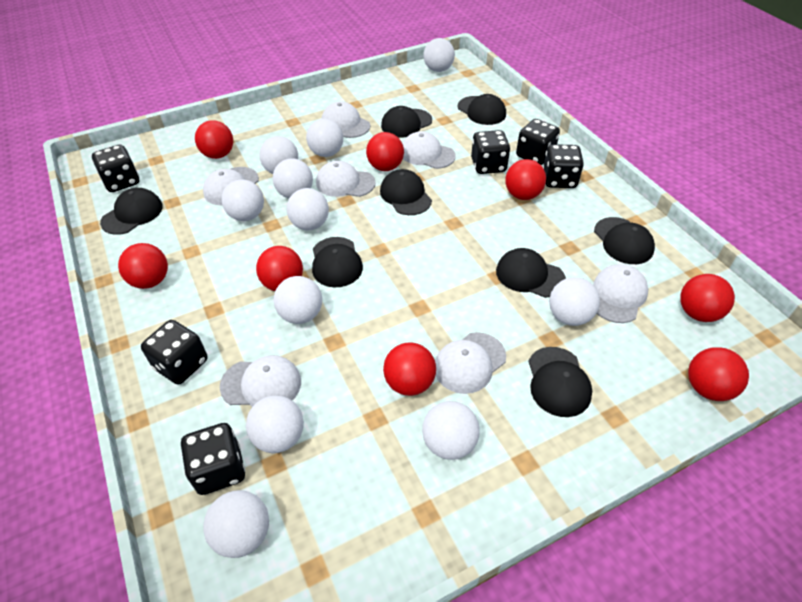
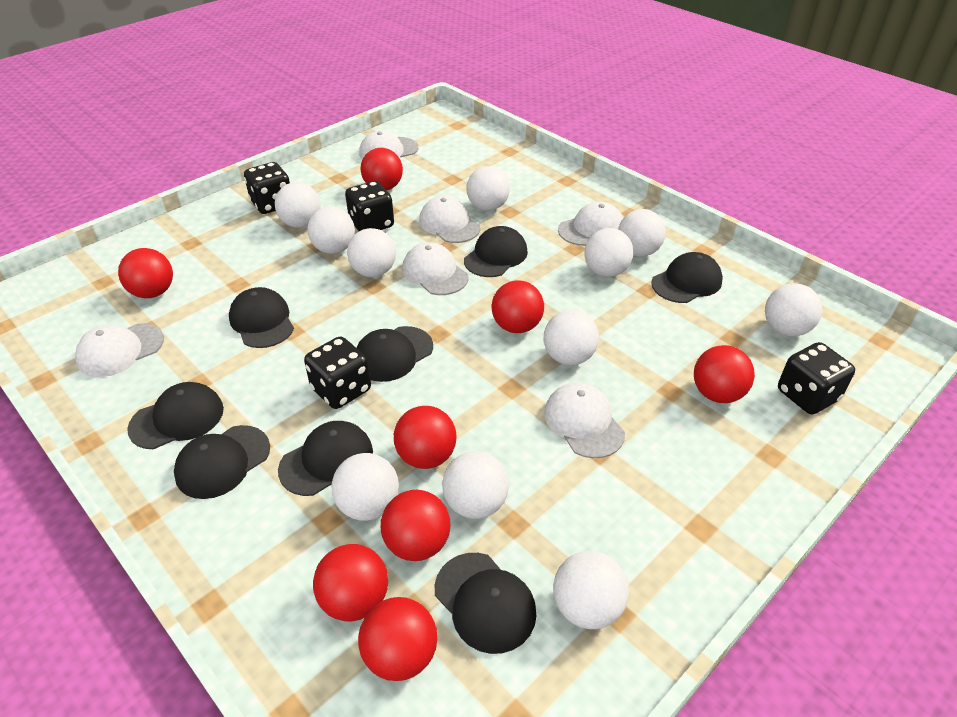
black dice: 6 -> 4
white cap: 7 -> 6

